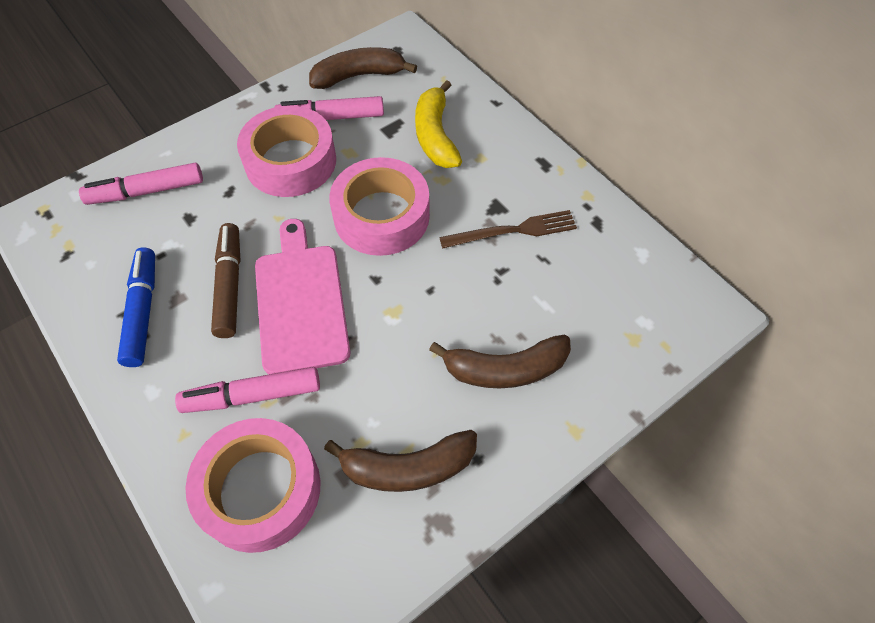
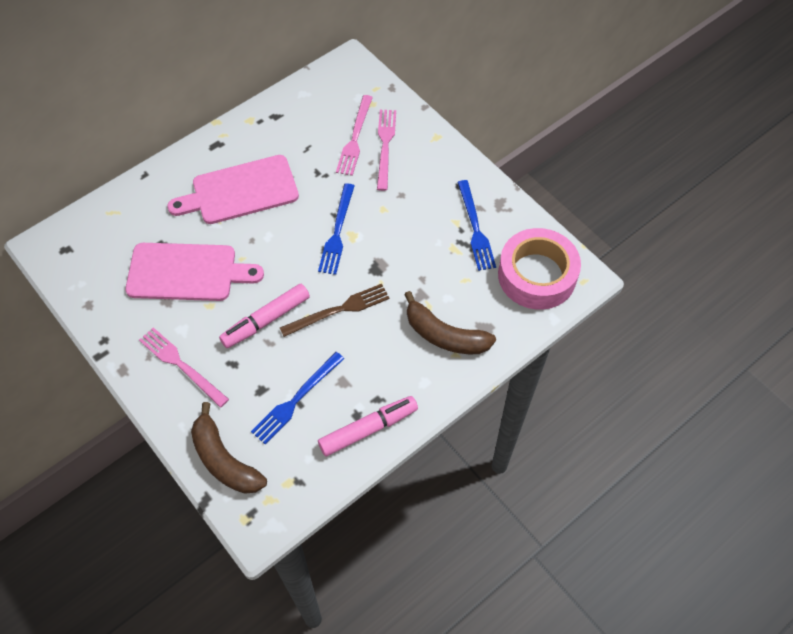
blue fork: 0 -> 3
blue marker: 1 -> 0
brown banana: 3 -> 2
brown marker: 1 -> 0
pink cutting board: 1 -> 2
pink fork: 0 -> 3
pink marker: 3 -> 2
pink tape: 3 -> 1
yellow banana: 1 -> 0

